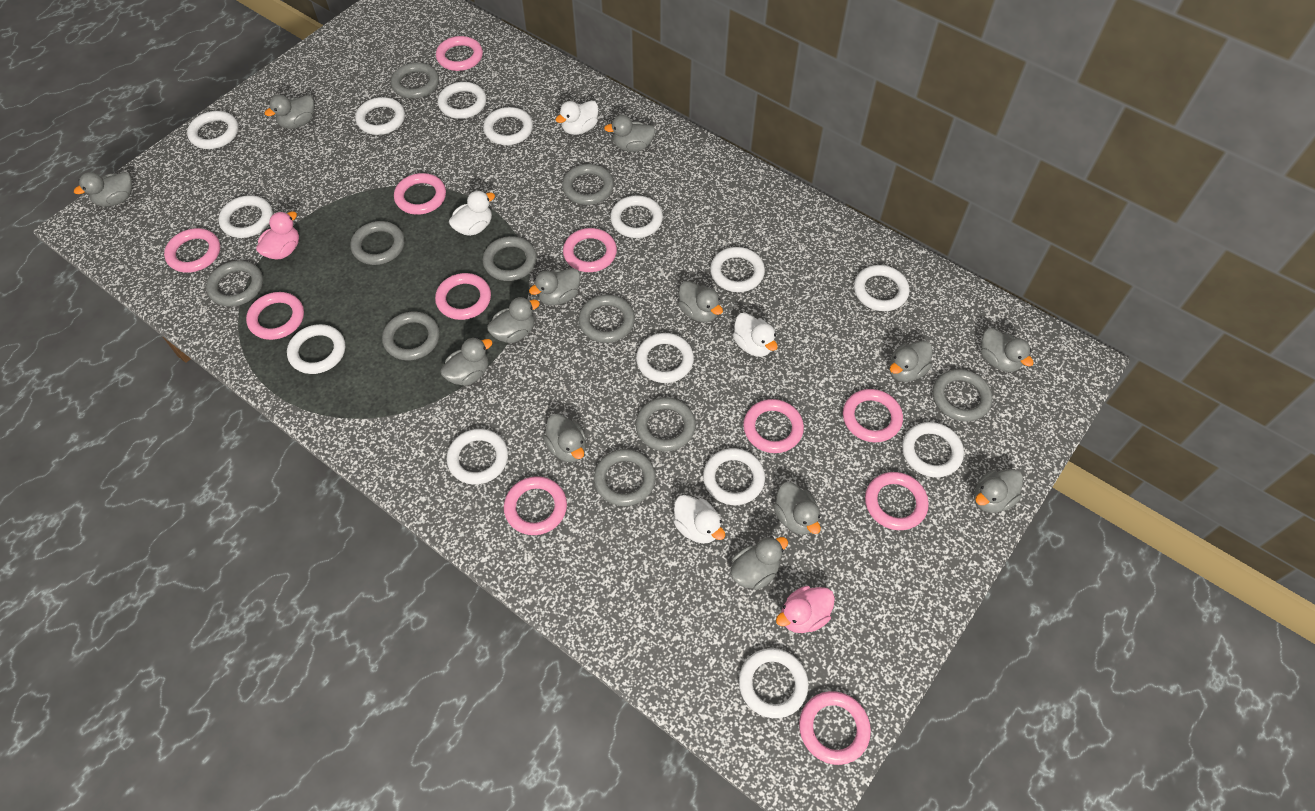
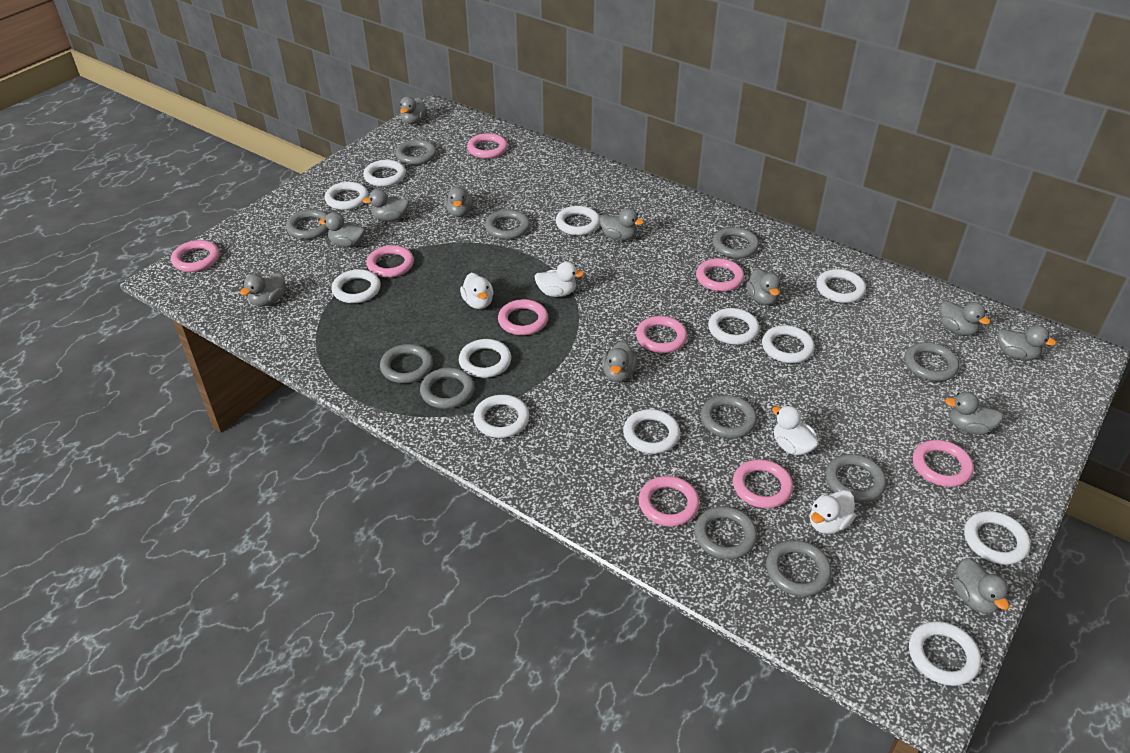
grey duck: 13 -> 12
grey ring: 10 -> 11
pink duck: 2 -> 0
pink ring: 11 -> 9
white ring: 14 -> 12

